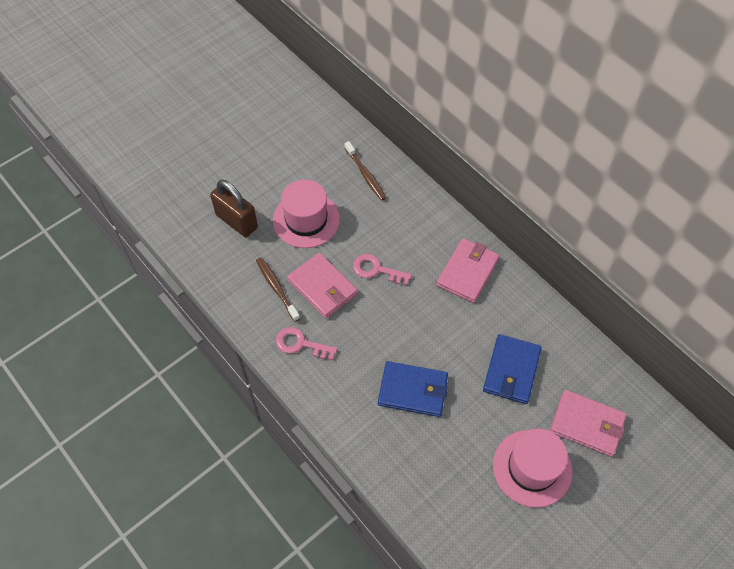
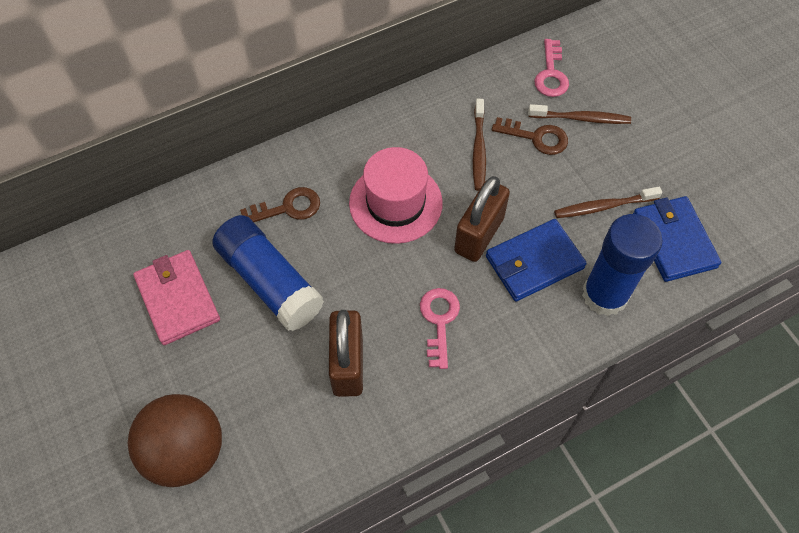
blue glue stick: 0 -> 2
brown ball: 0 -> 1
brown key: 0 -> 2
brown padlock: 1 -> 2
brown toothbrush: 2 -> 3
pink hat: 2 -> 1
pink wallet: 3 -> 1

